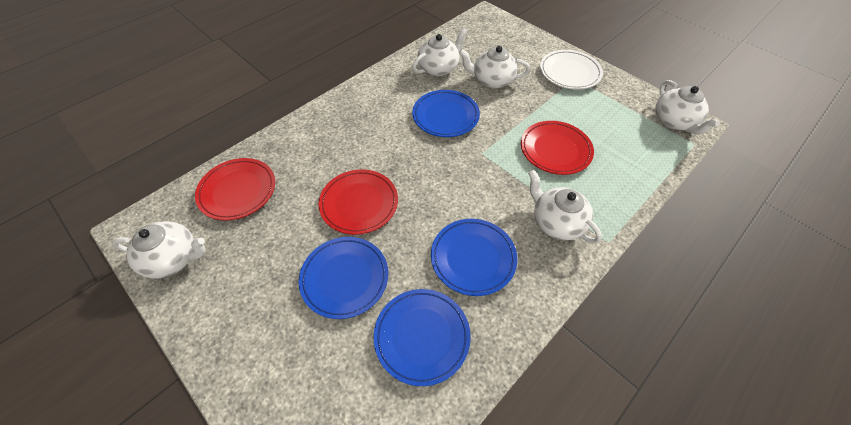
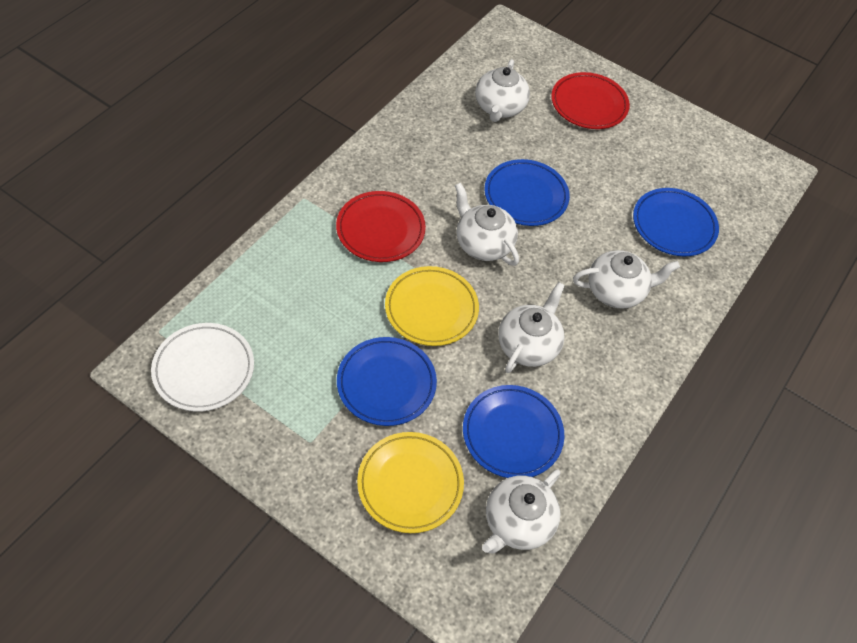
red plate: 3 -> 2
yellow plate: 0 -> 2

